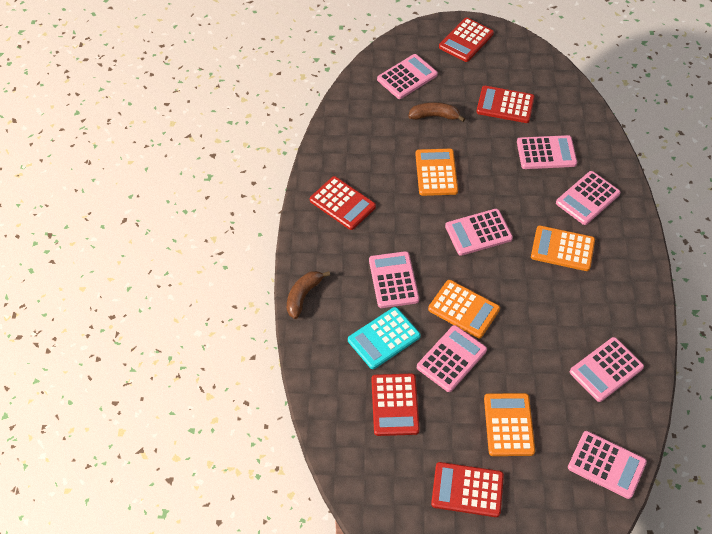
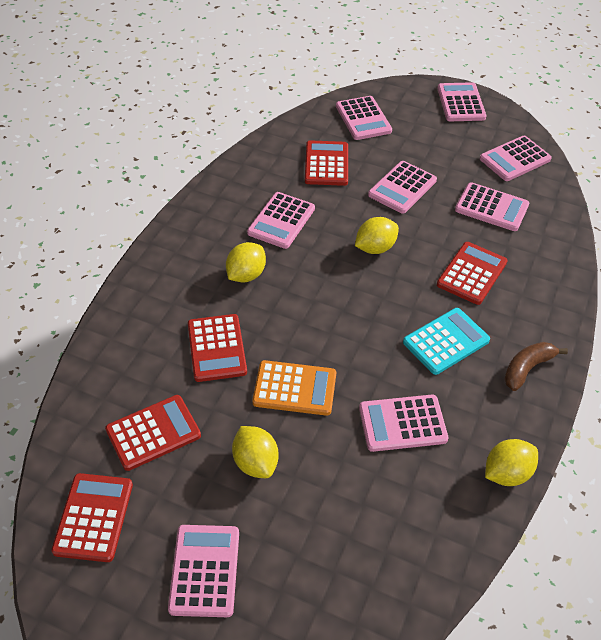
brown banana: 2 -> 1
orange calculator: 4 -> 1
yellow lemon: 0 -> 4

